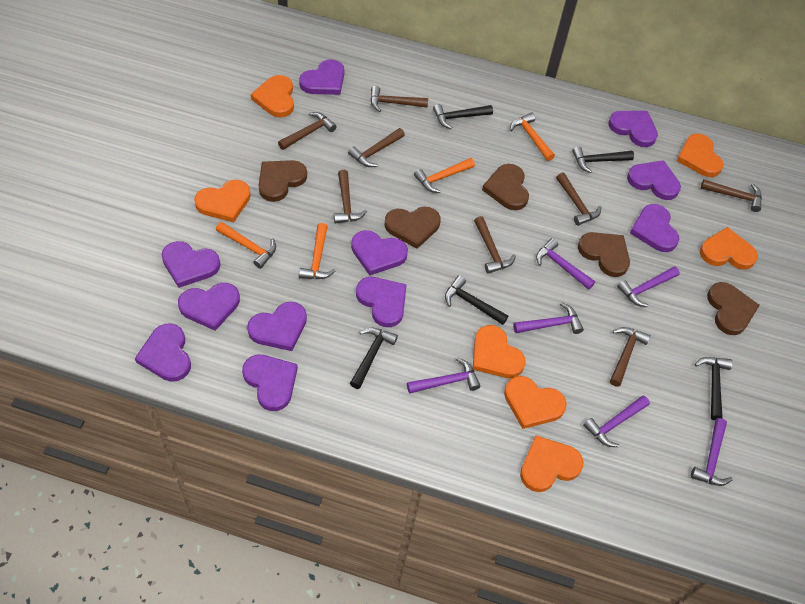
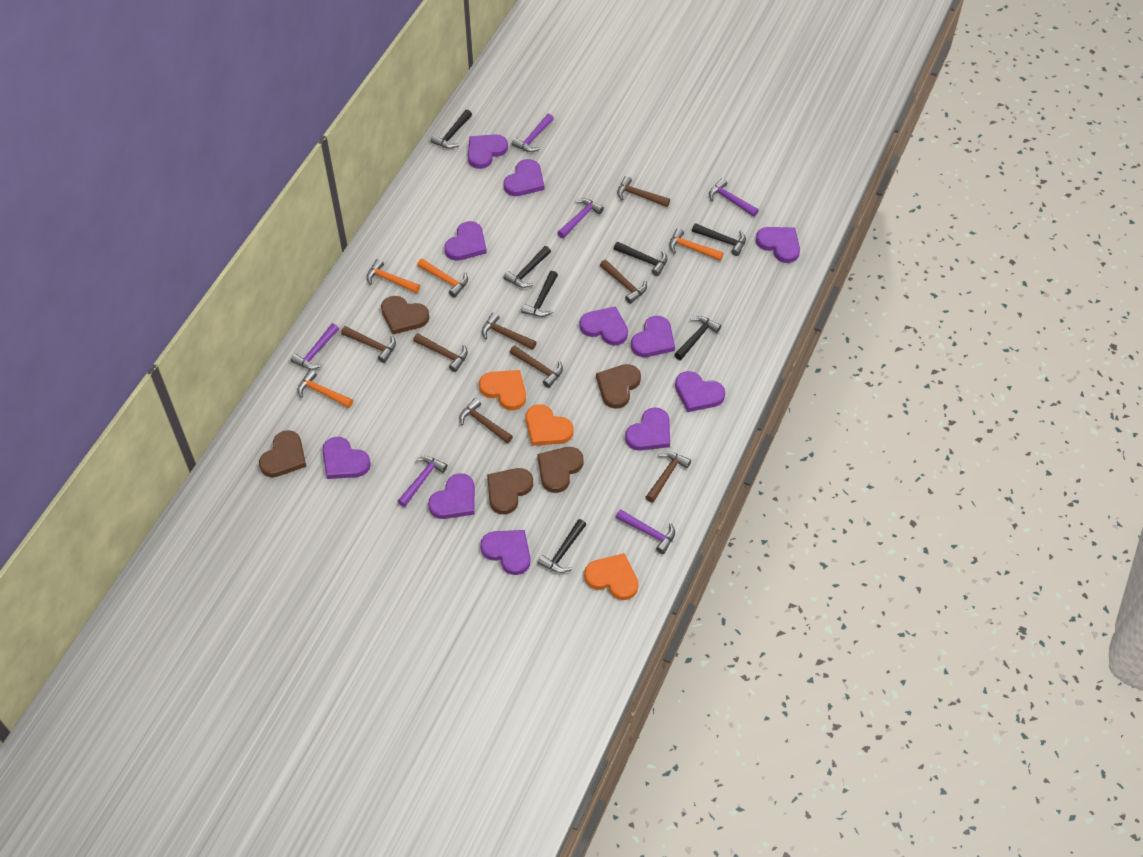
black hammer: 5 -> 7
orange heart: 7 -> 3

